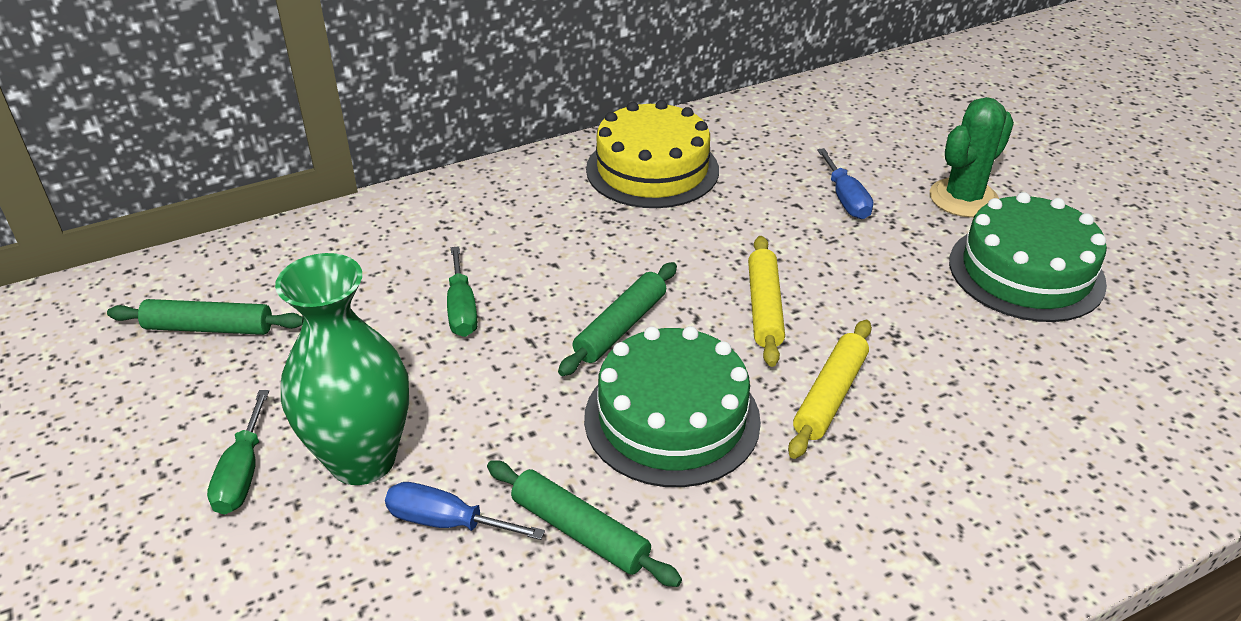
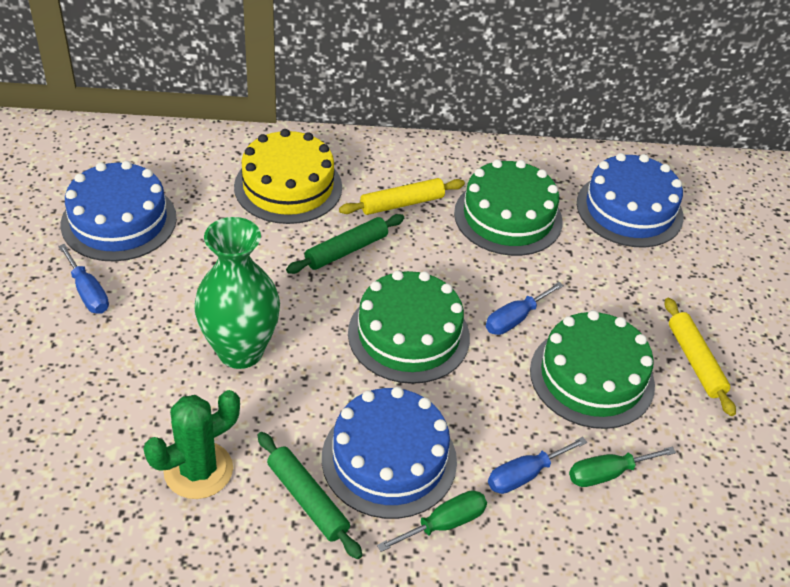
blue cake: 0 -> 3
blue screwdriver: 2 -> 3
green cake: 2 -> 3
green rolling pin: 3 -> 2

